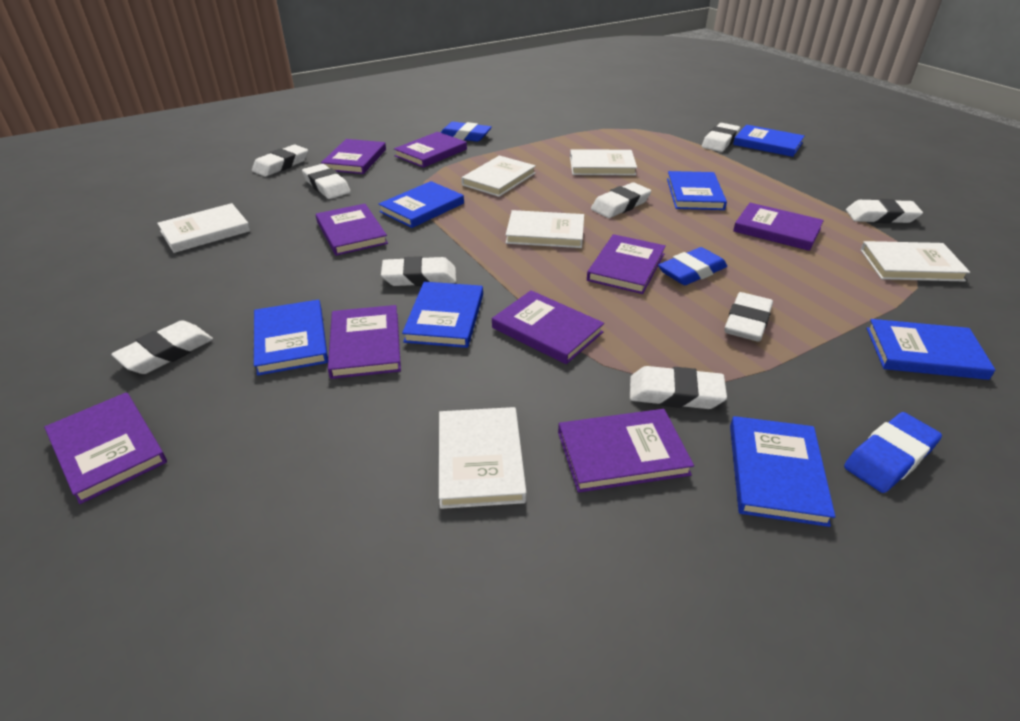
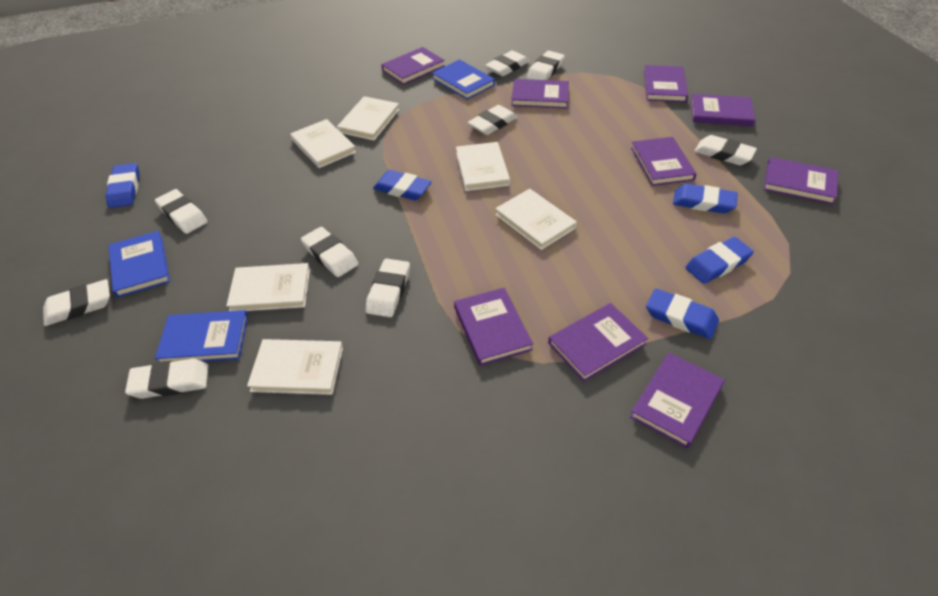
blue book: 7 -> 3
blue eraser: 3 -> 5

